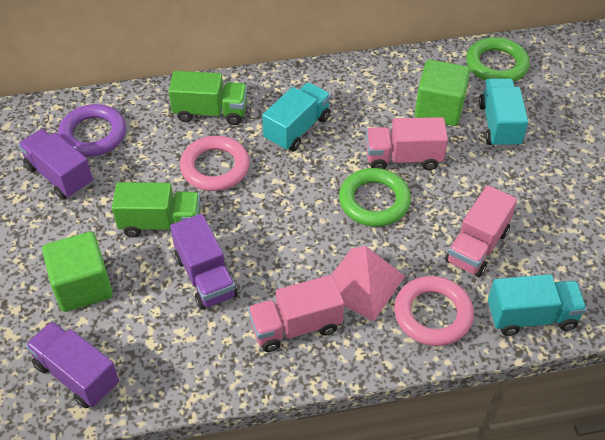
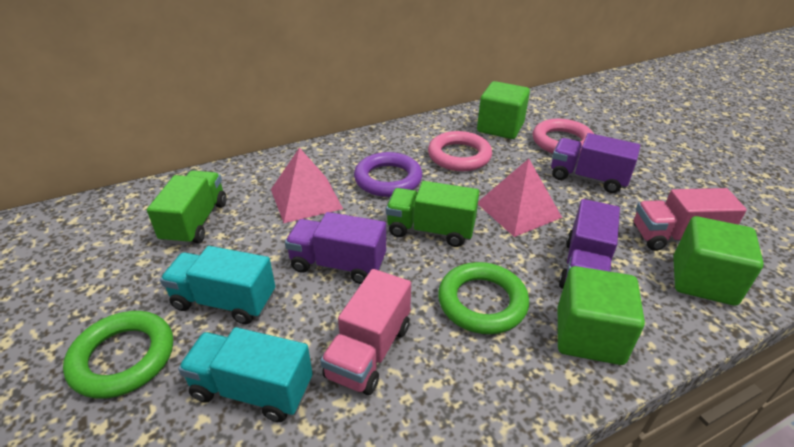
green cube: 2 -> 3
pink pyramid: 1 -> 2
pink truck: 3 -> 2
turquoise truck: 3 -> 2

